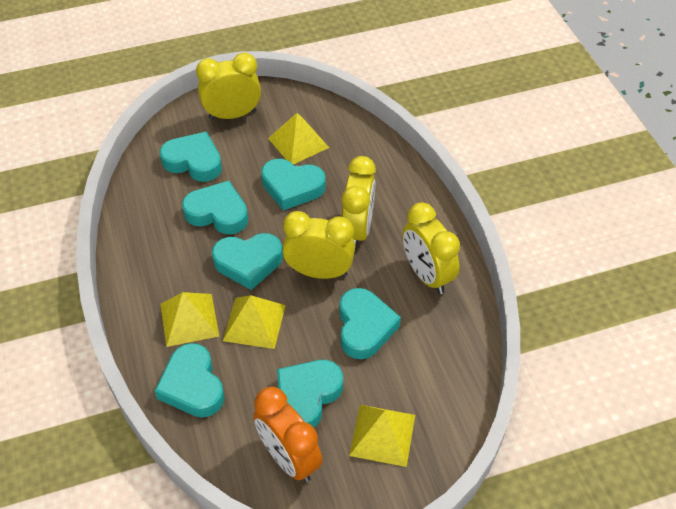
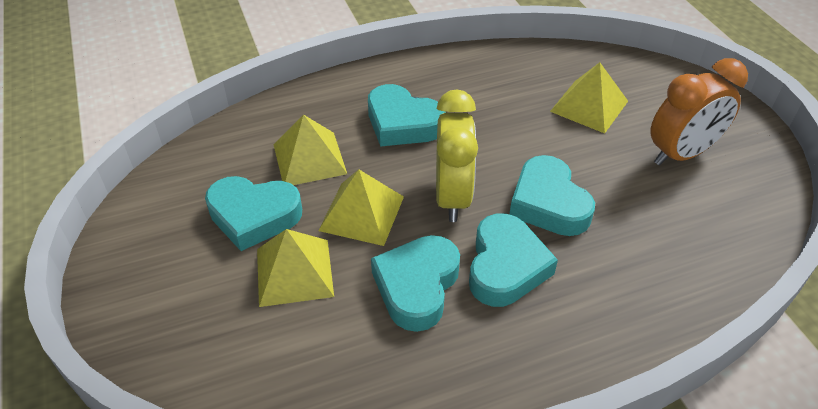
turquoise heart: 7 -> 5
yellow clock: 4 -> 1

